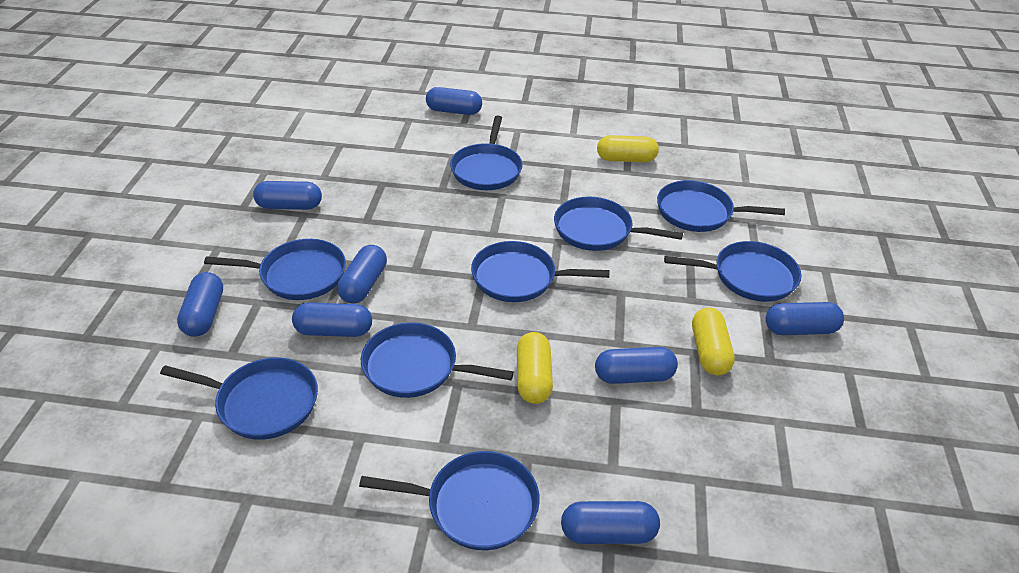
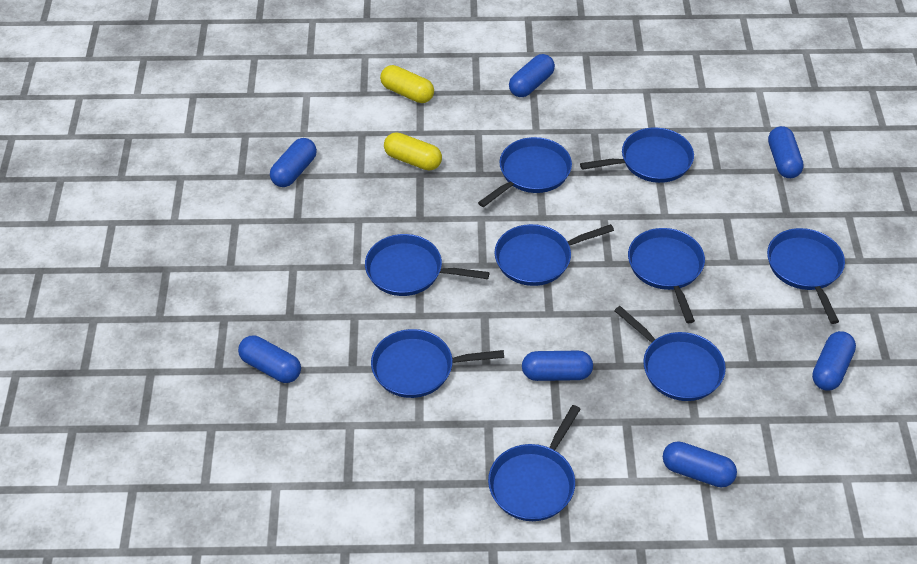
blue capsule: 8 -> 7
yellow capsule: 3 -> 2

